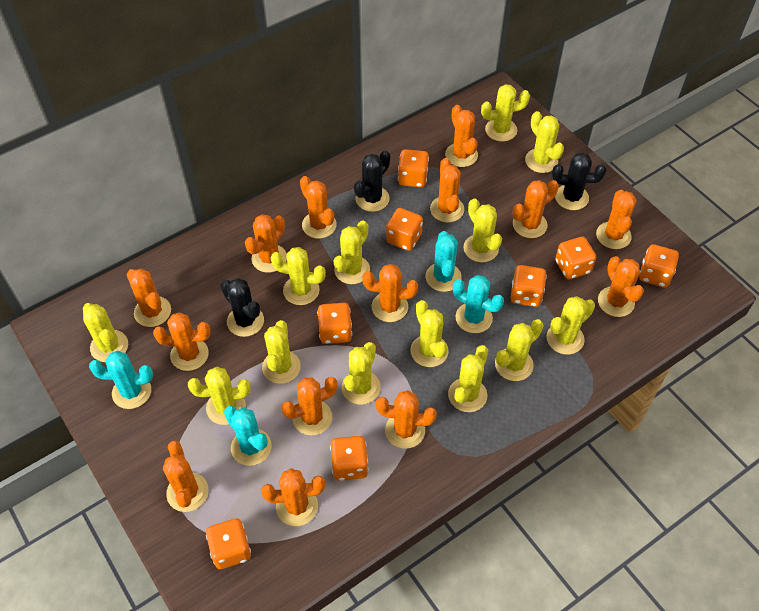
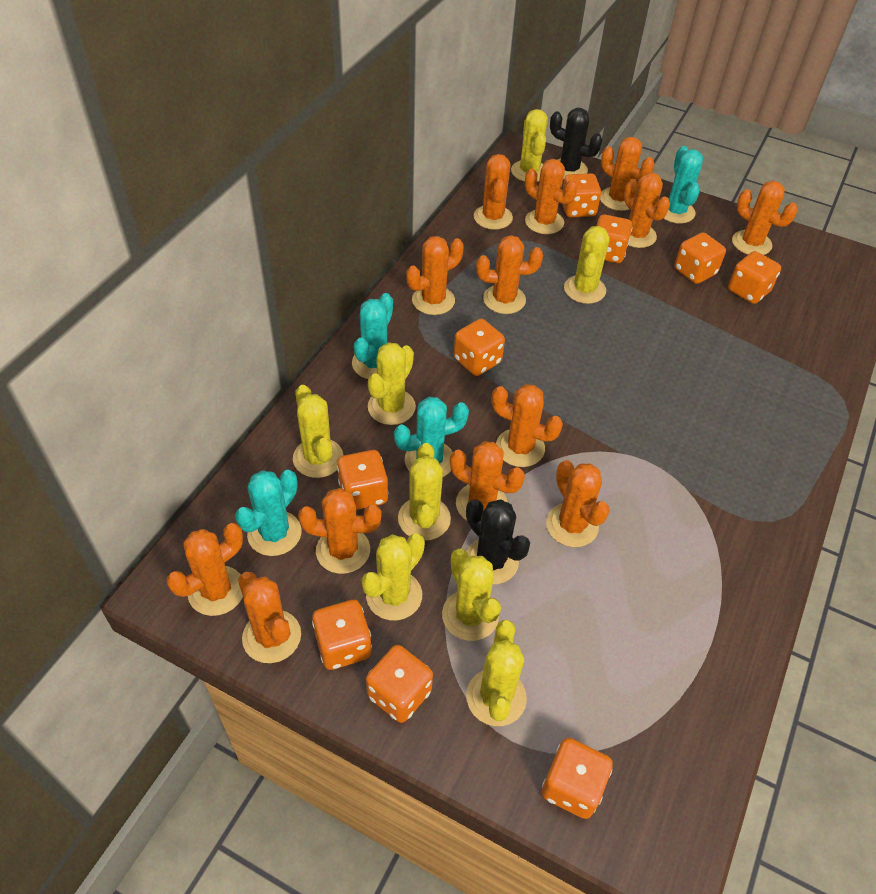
black cactus: 3 -> 2
orange cactus: 14 -> 13
orange dice: 8 -> 9
yellow cactus: 13 -> 8

